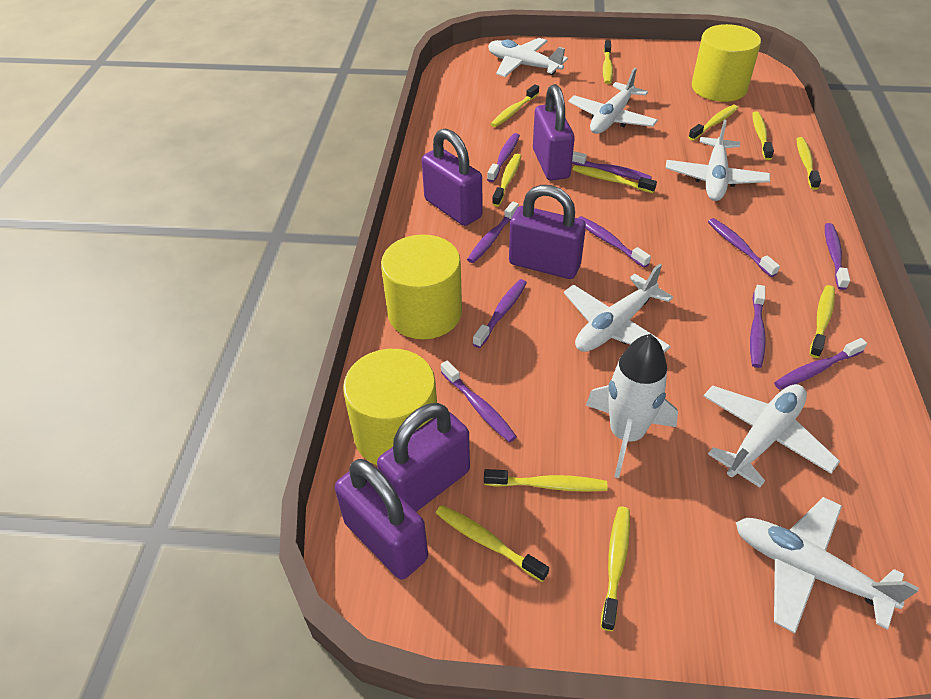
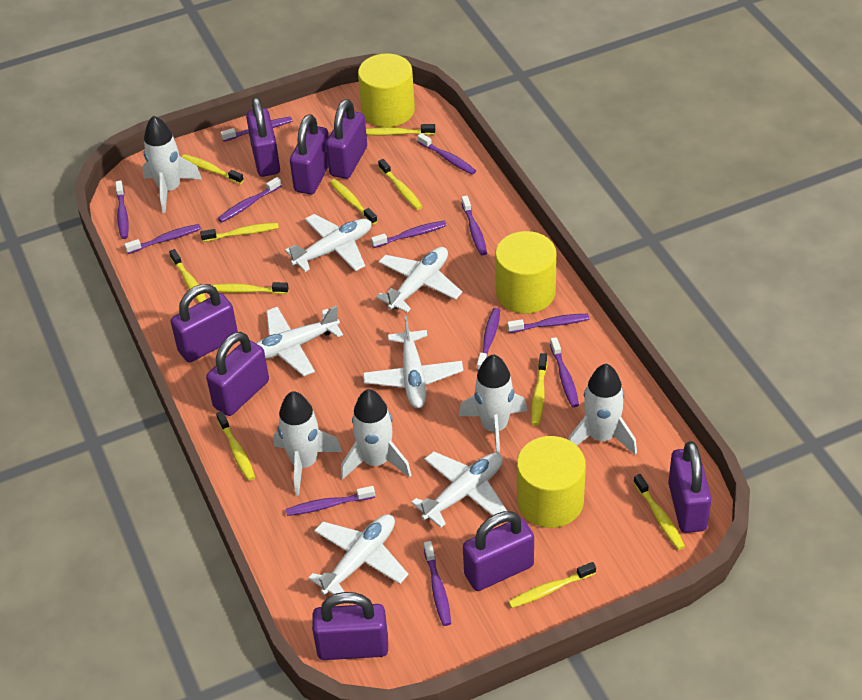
purple padlock: 5 -> 8
purple toothbrush: 10 -> 12
white rocket: 1 -> 5

